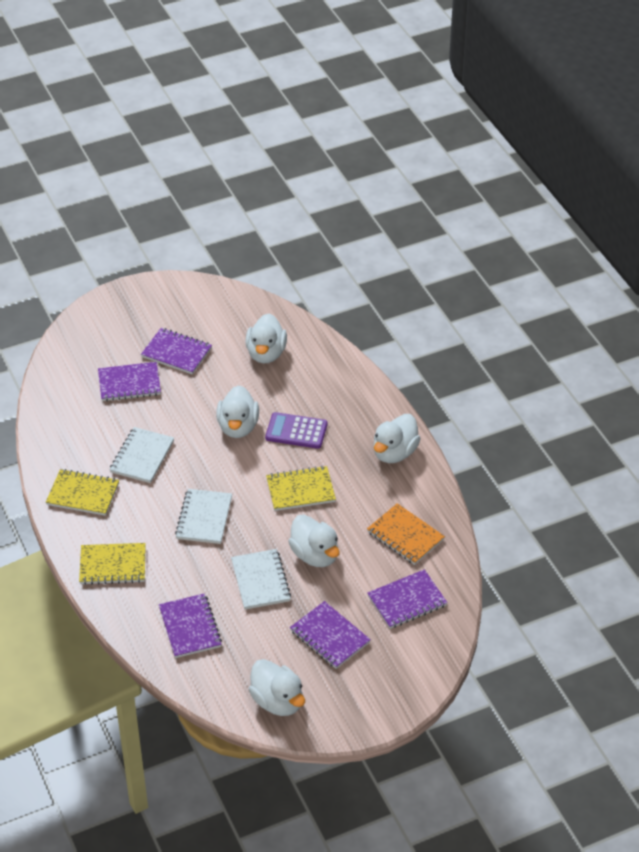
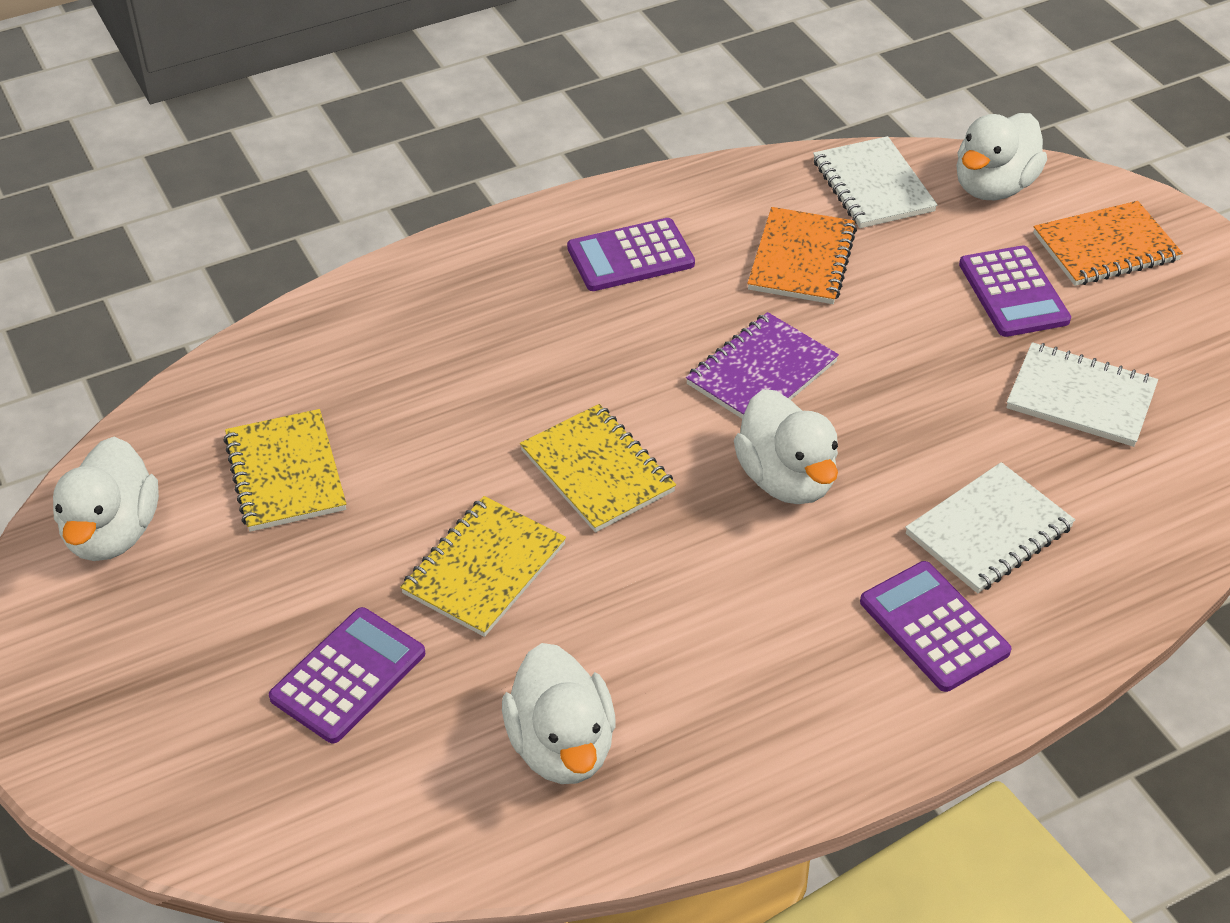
orange notebook: 1 -> 2
purple calculator: 1 -> 4
purple notebook: 5 -> 1
white duck: 5 -> 4

